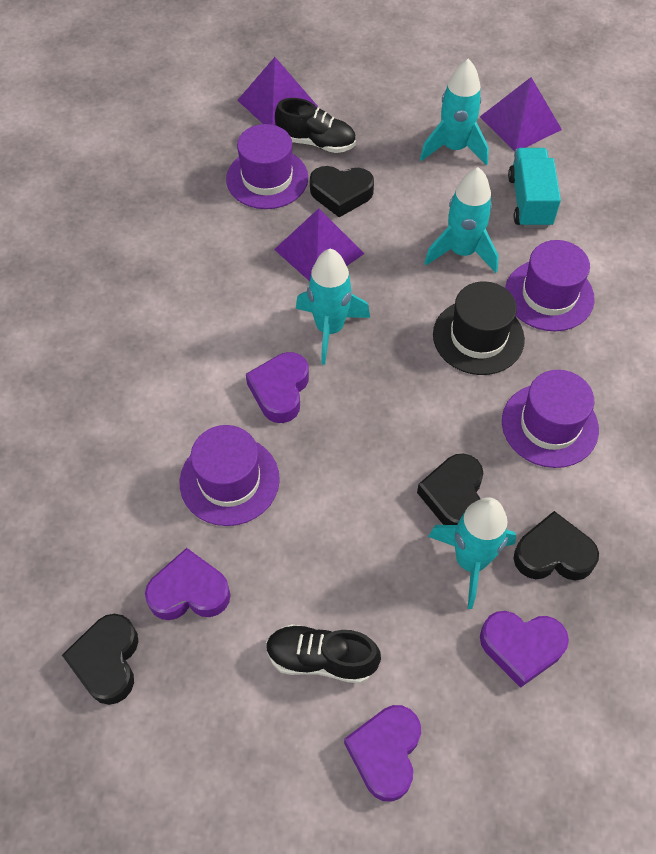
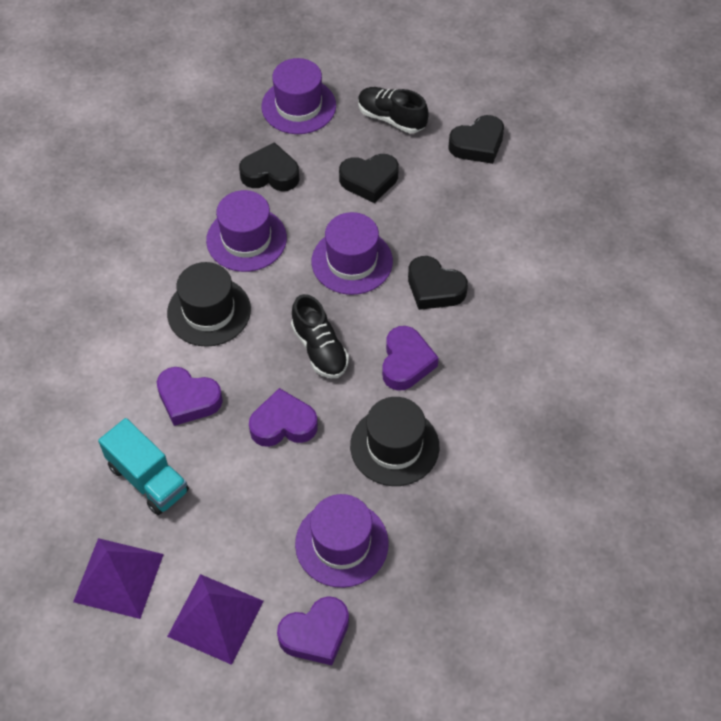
black hat: 1 -> 2
purple pyramid: 3 -> 2
turquoise rocket: 4 -> 0

